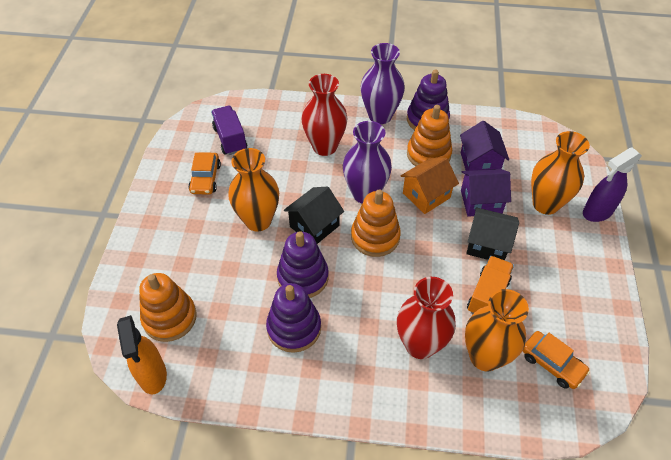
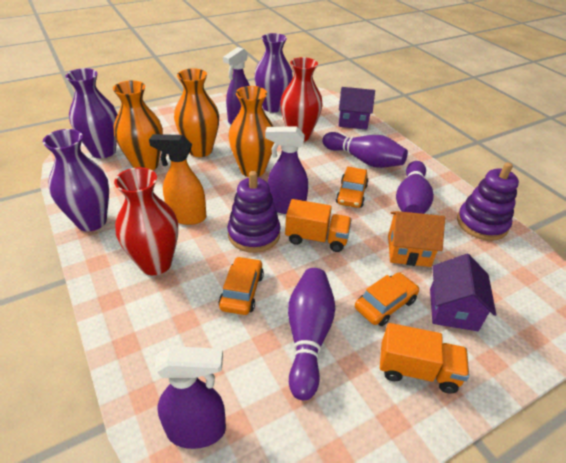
black house: 2 -> 0
orange car: 2 -> 3
orange stacking toy: 3 -> 0
orange truck: 1 -> 2
purple bowling pin: 0 -> 3
purple spray bottle: 1 -> 3
purple stacking toy: 3 -> 2
purple truck: 1 -> 0
purple vase: 2 -> 3

